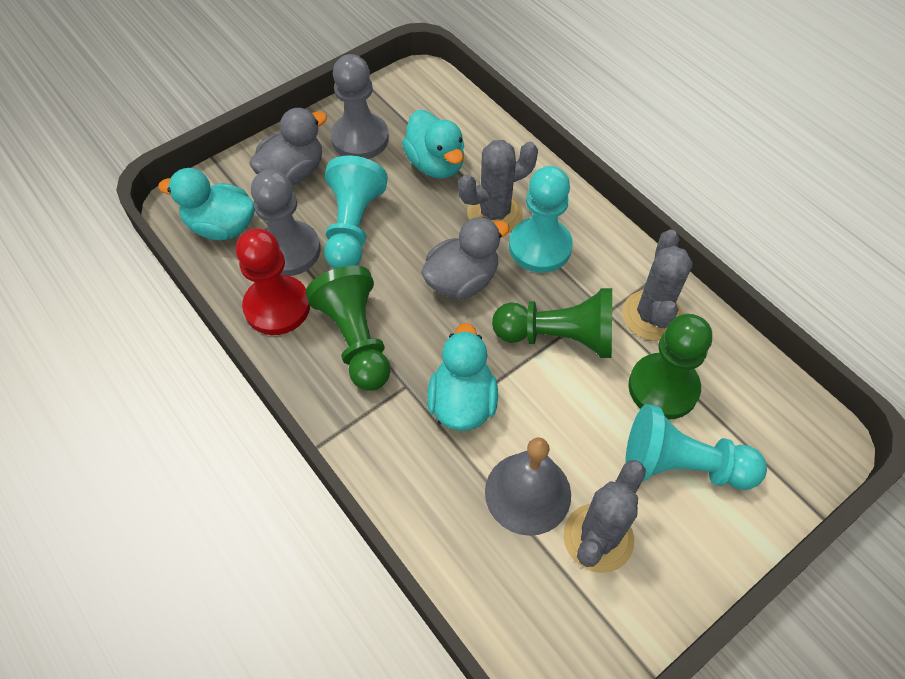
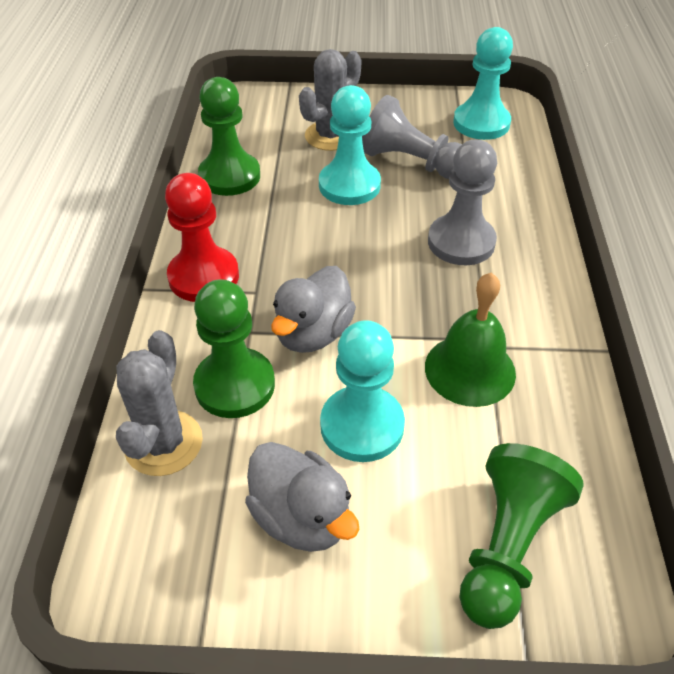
green bell: 0 -> 1
grey bell: 1 -> 0
grey cactus: 3 -> 2
turquoise duck: 3 -> 0

